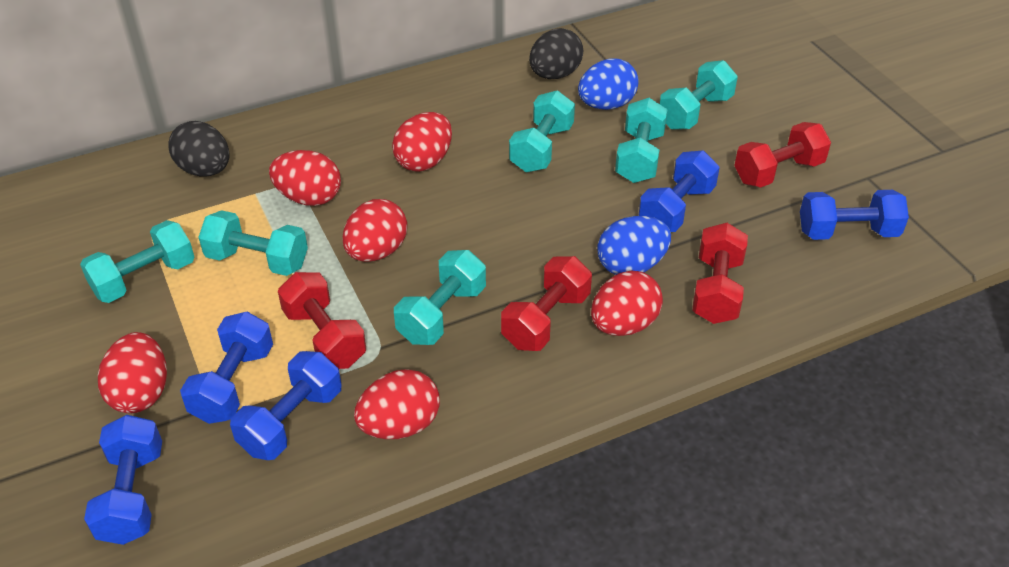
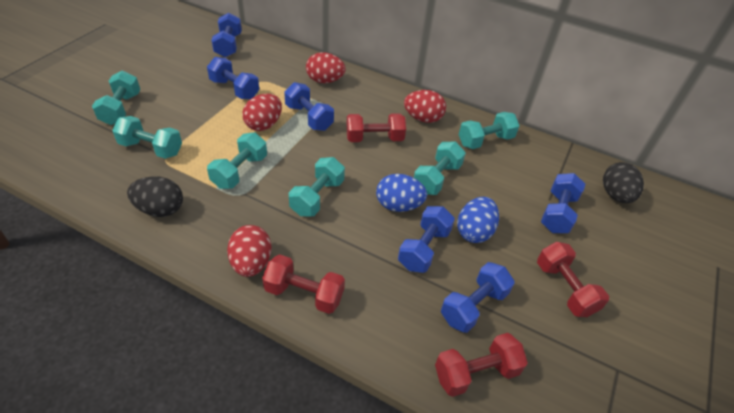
blue dumbbell: 5 -> 6
red egg: 6 -> 4

